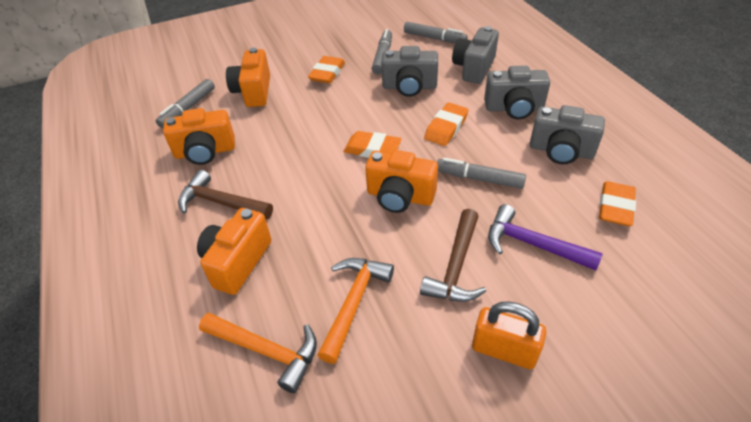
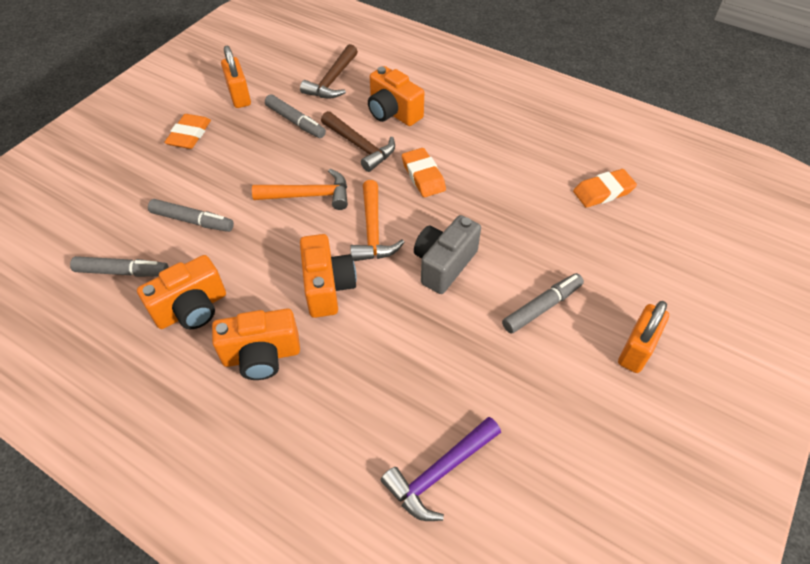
grey camera: 4 -> 1
orange eraser: 4 -> 3
orange padlock: 1 -> 2

